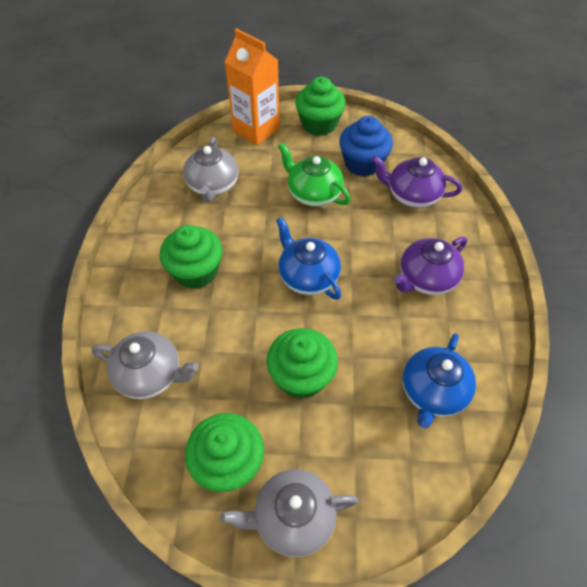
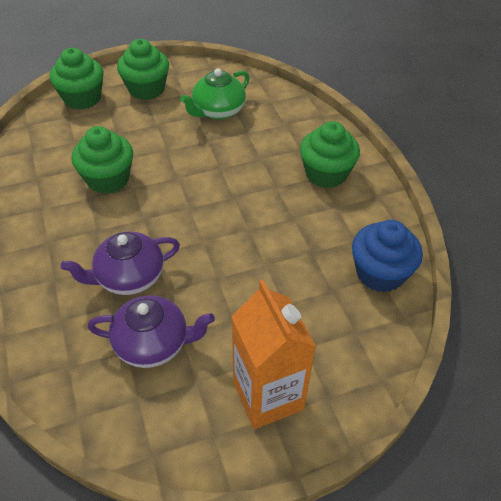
blue teapot: 2 -> 0
grey teapot: 3 -> 0

